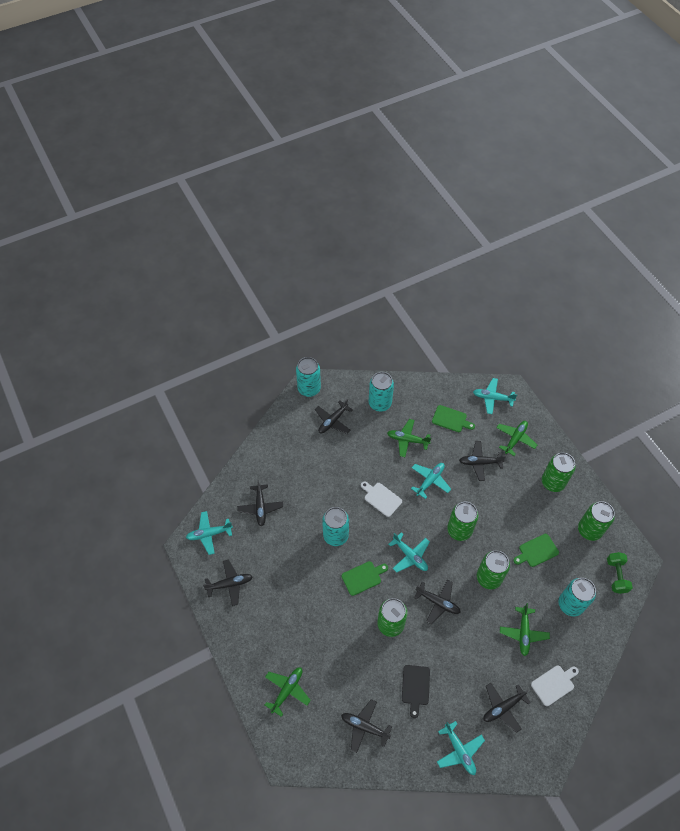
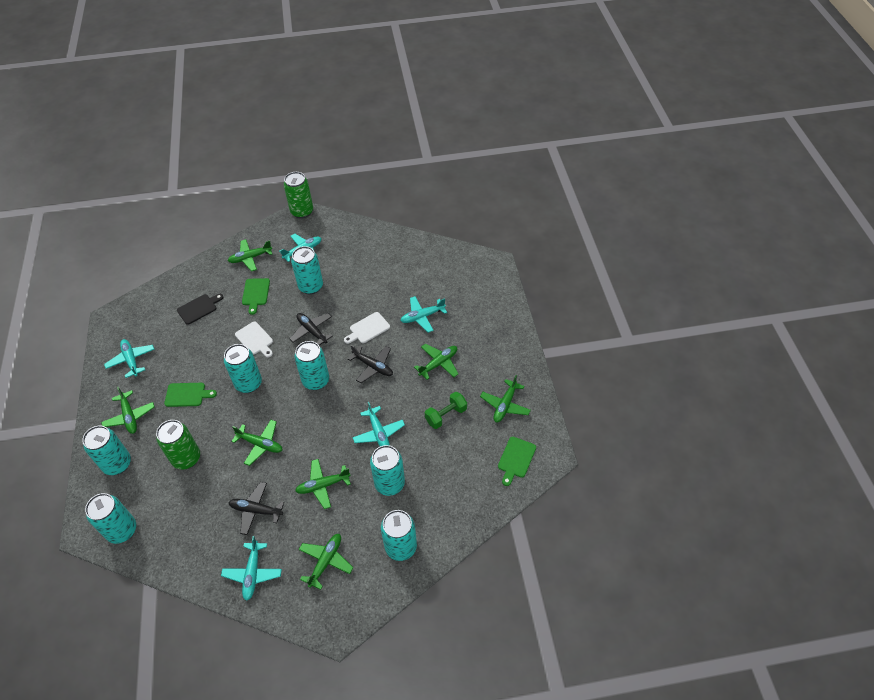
black plane: 7 -> 3
green can: 5 -> 2
green plane: 4 -> 7
turquoise can: 4 -> 7

